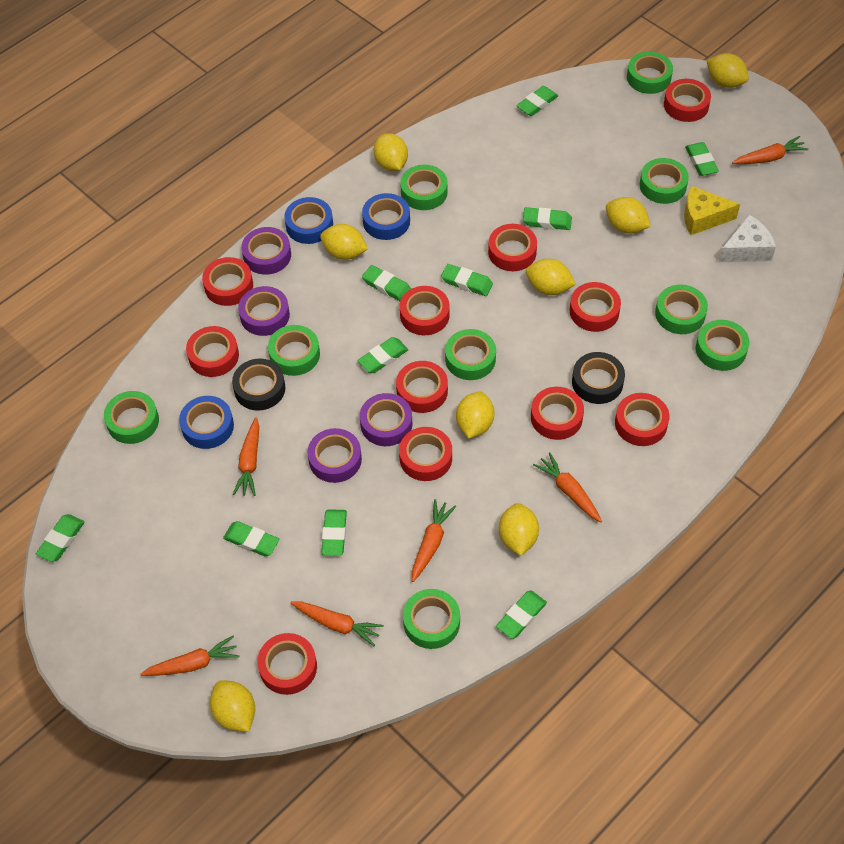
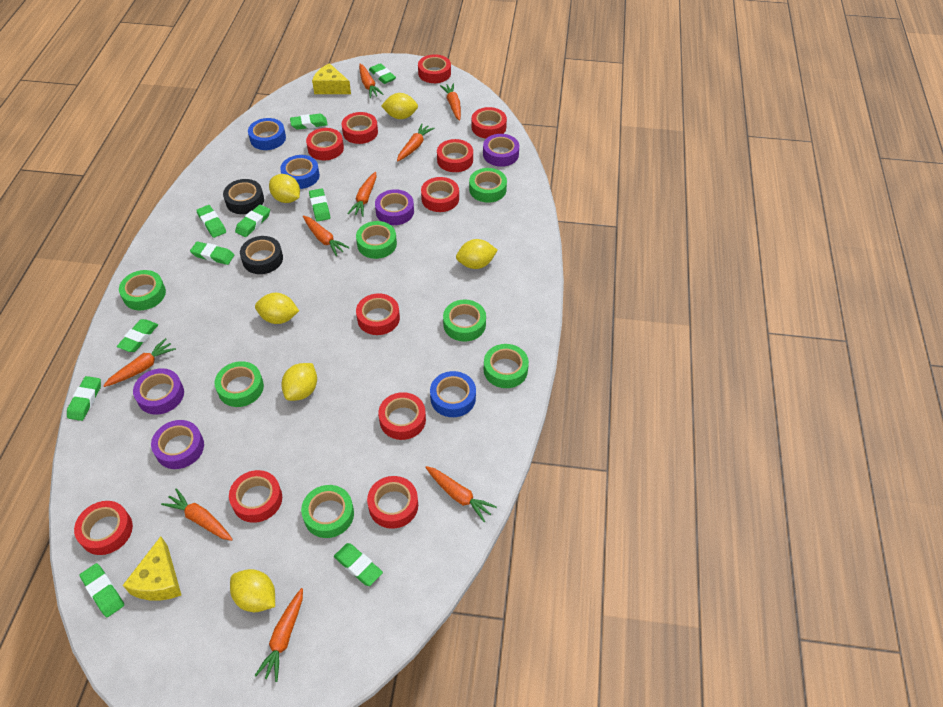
green tape: 9 -> 7
orange carrot: 6 -> 9
white cheese: 1 -> 0
yellow cheese: 1 -> 2
yellow lemon: 8 -> 6

